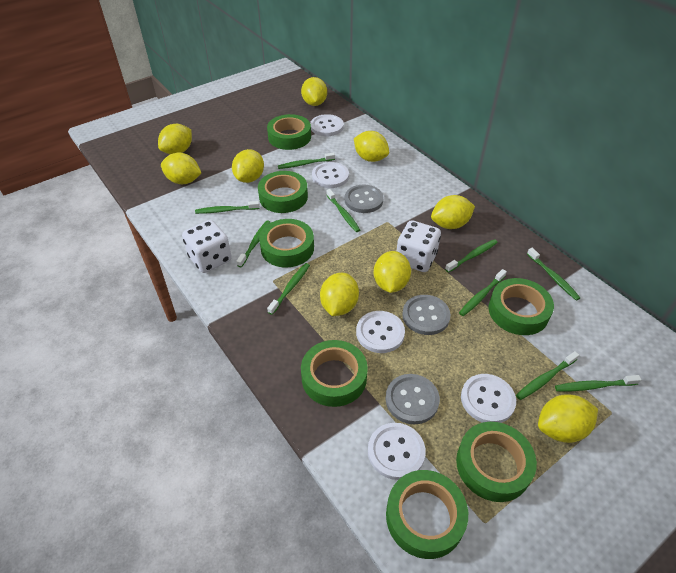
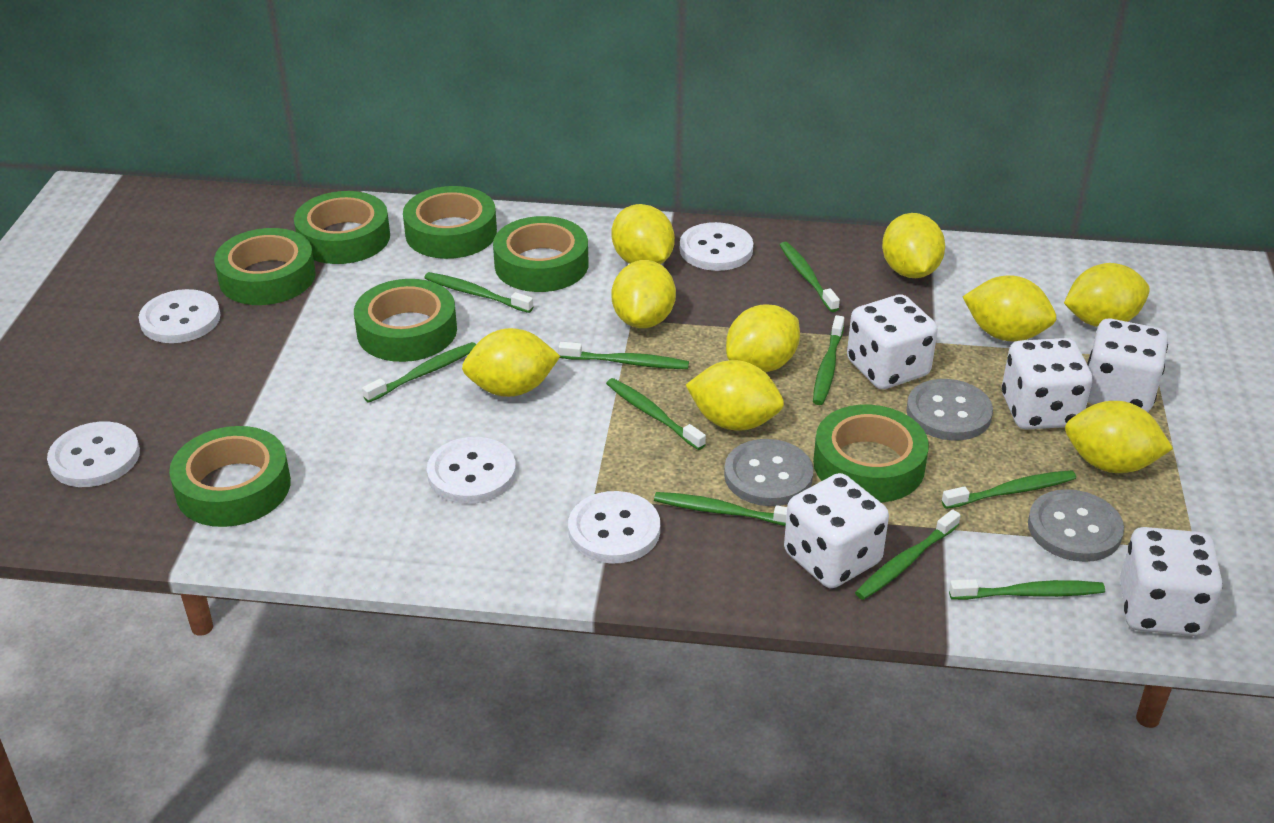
white dice: 2 -> 5

